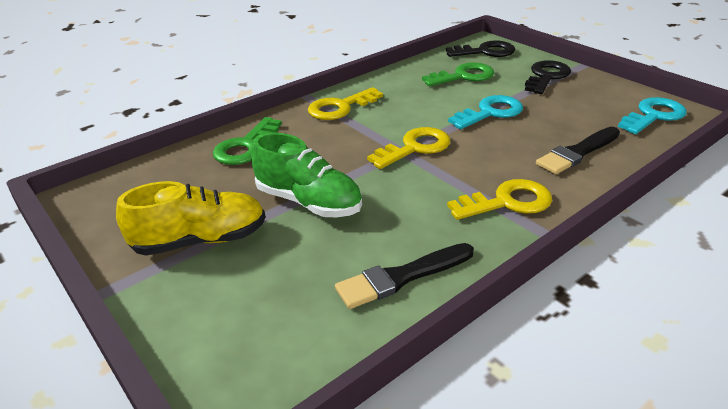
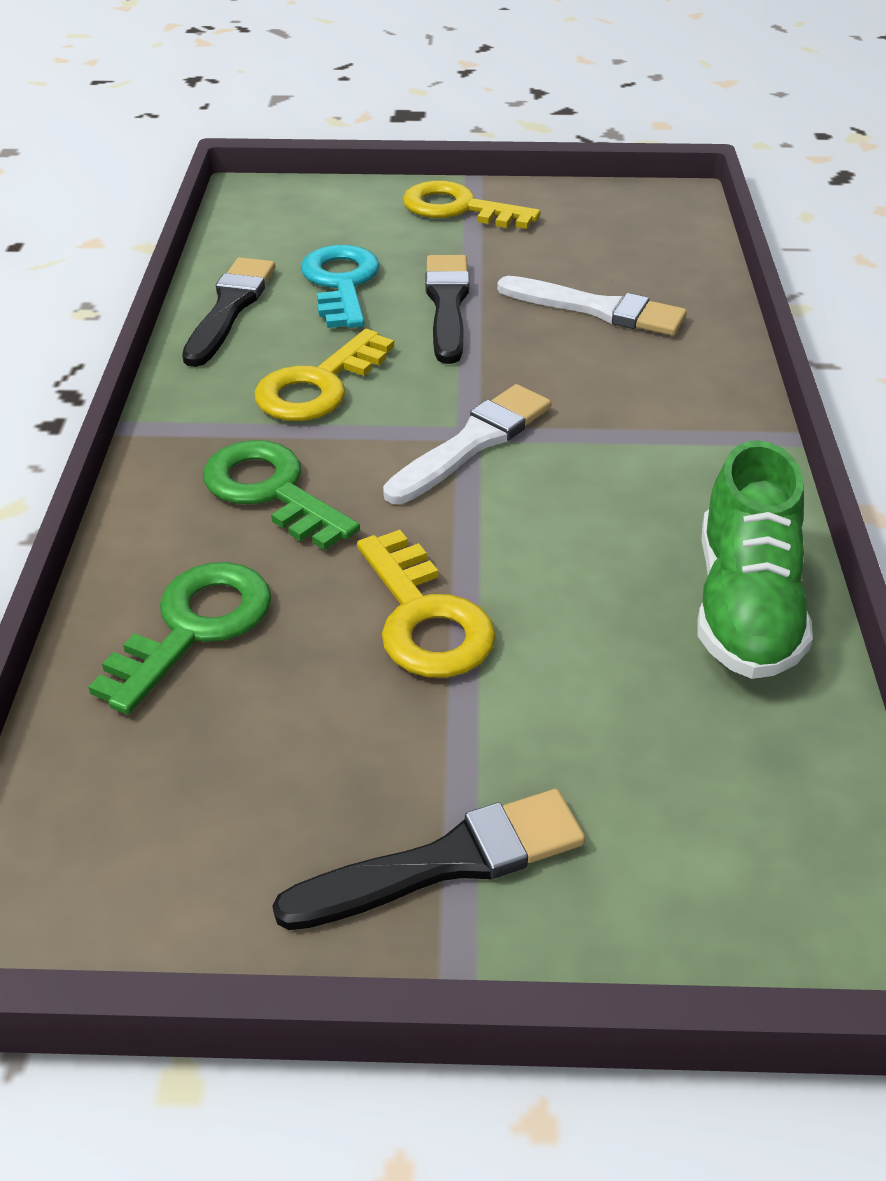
black brush: 2 -> 3
black key: 2 -> 0
turquoise key: 2 -> 1
white brush: 0 -> 2
yellow shoe: 1 -> 0

